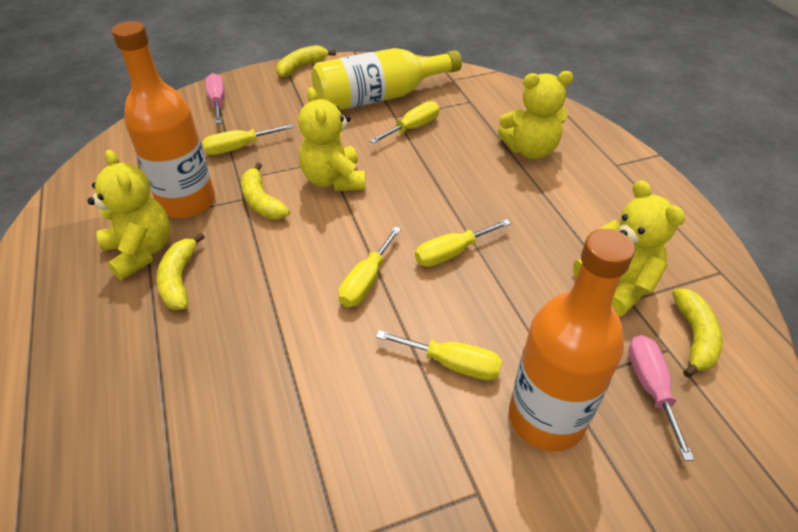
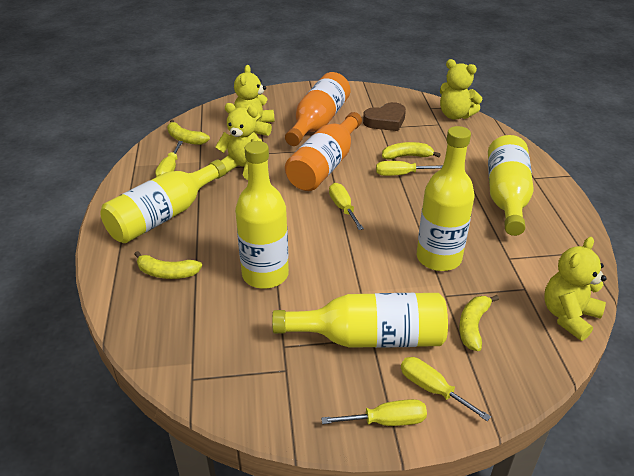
brown heart: 0 -> 1
pink screwdriver: 2 -> 0
yellow bottle: 1 -> 5

